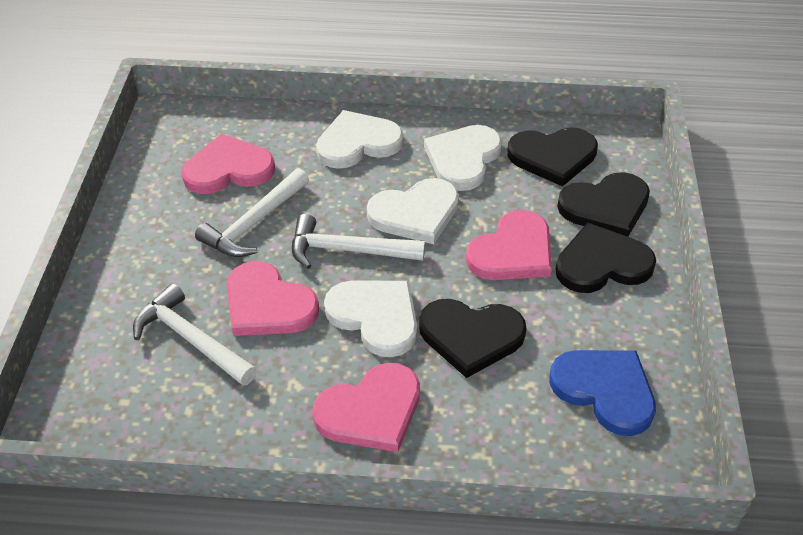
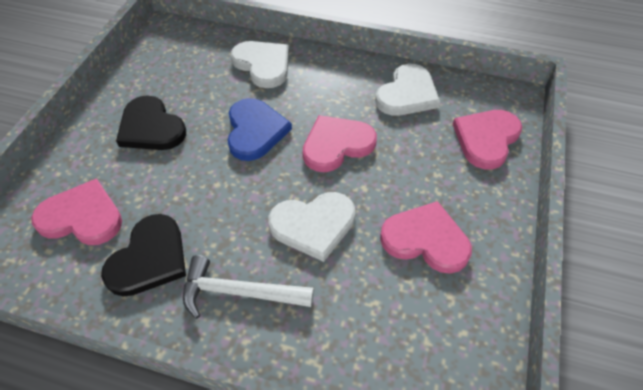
black heart: 4 -> 2
white hammer: 3 -> 1
white heart: 4 -> 3

